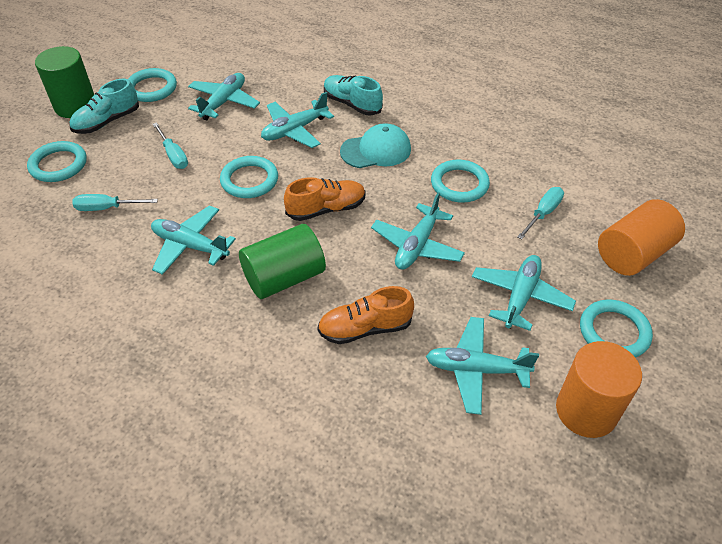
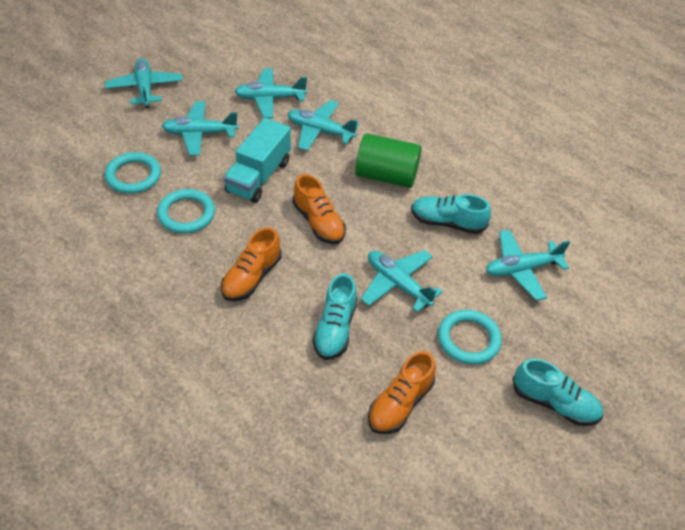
green cylinder: 2 -> 1
orange cylinder: 2 -> 0
orange shoe: 2 -> 3
turquoise cap: 1 -> 0
turquoise ring: 5 -> 3
turquoise screwdriver: 3 -> 0
turquoise shoe: 2 -> 3
turquoise truck: 0 -> 1

